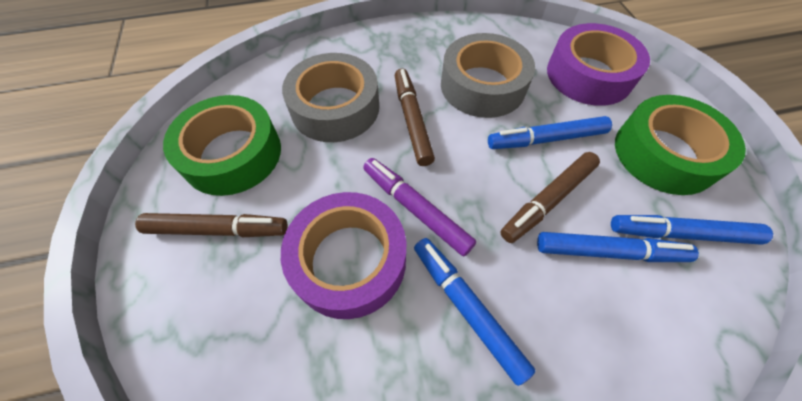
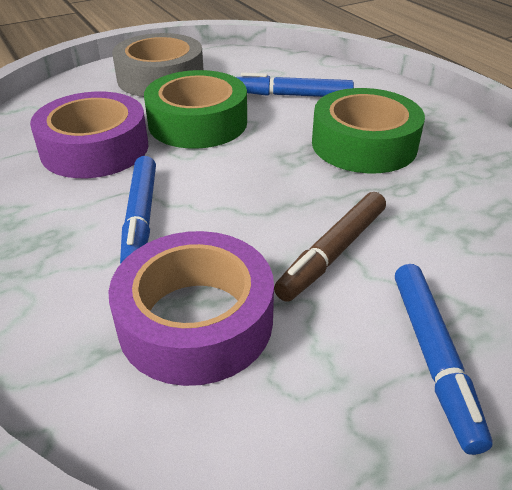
blue marker: 4 -> 3
brown marker: 3 -> 1
grey tape: 2 -> 1
purple marker: 1 -> 0

